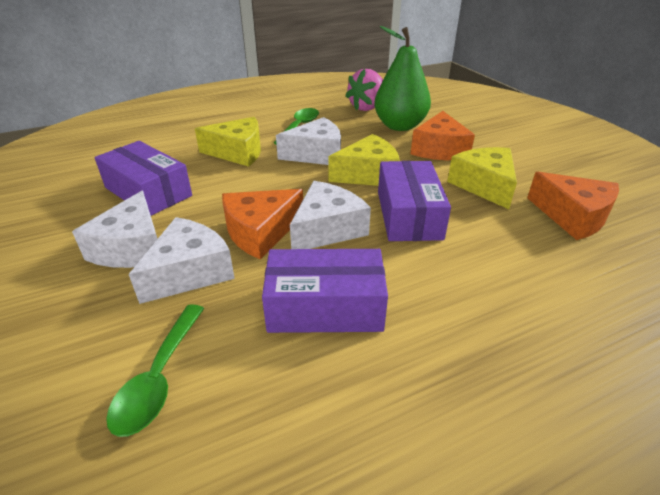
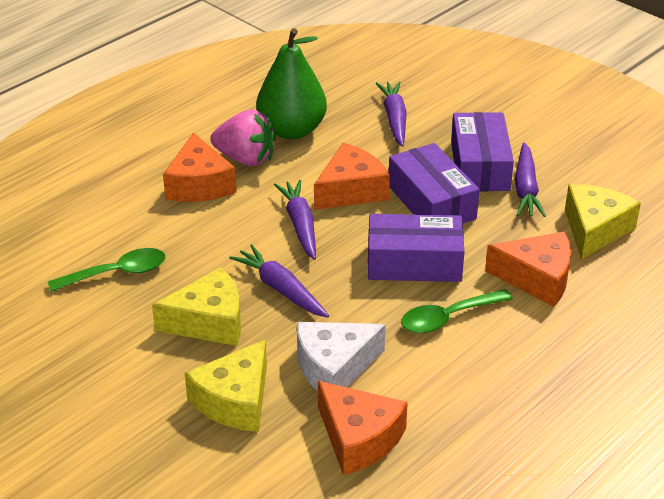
orange cheese: 3 -> 4
purple carrot: 0 -> 4
white cheese: 4 -> 1

